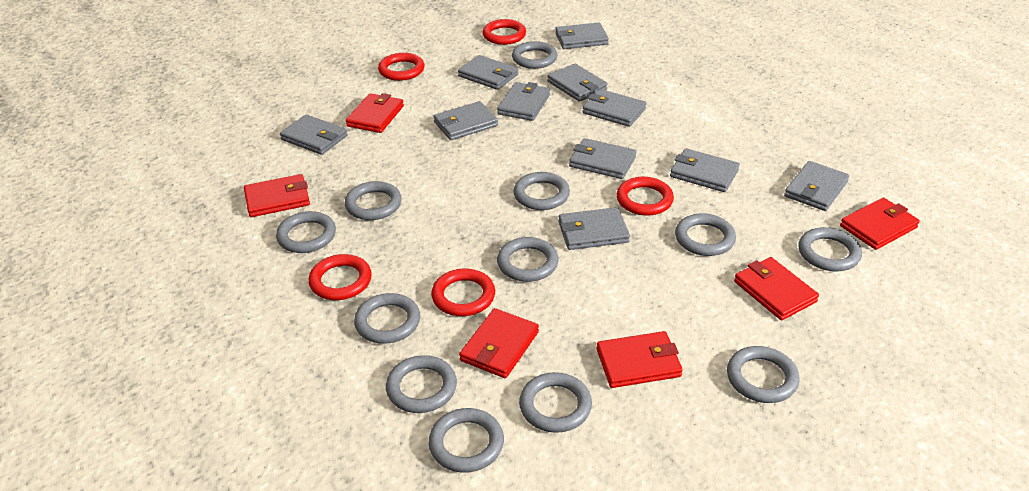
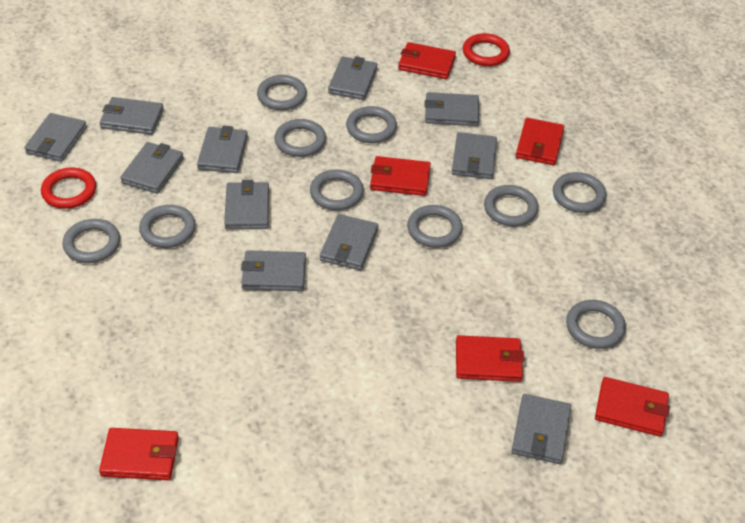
grey ring: 12 -> 10
red ring: 5 -> 2

